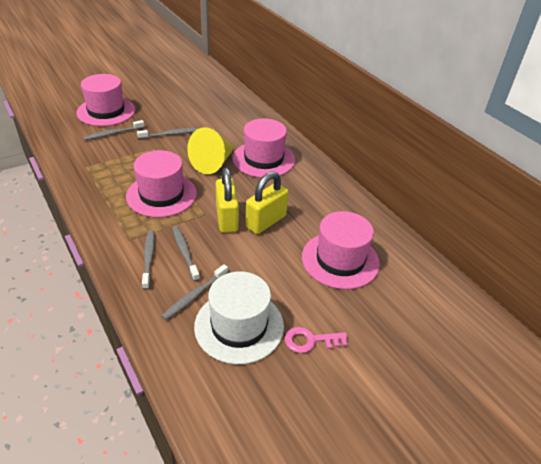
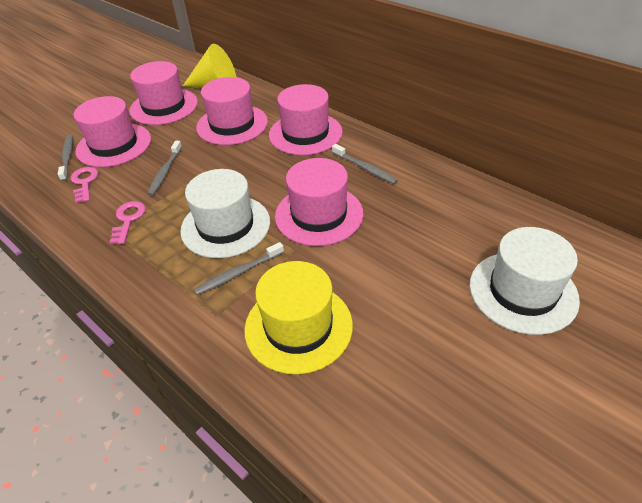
grey toothbrush: 5 -> 4
pink hat: 4 -> 5
pink key: 1 -> 2
white hat: 1 -> 2
yellow hat: 0 -> 1
yellow padlock: 2 -> 0

